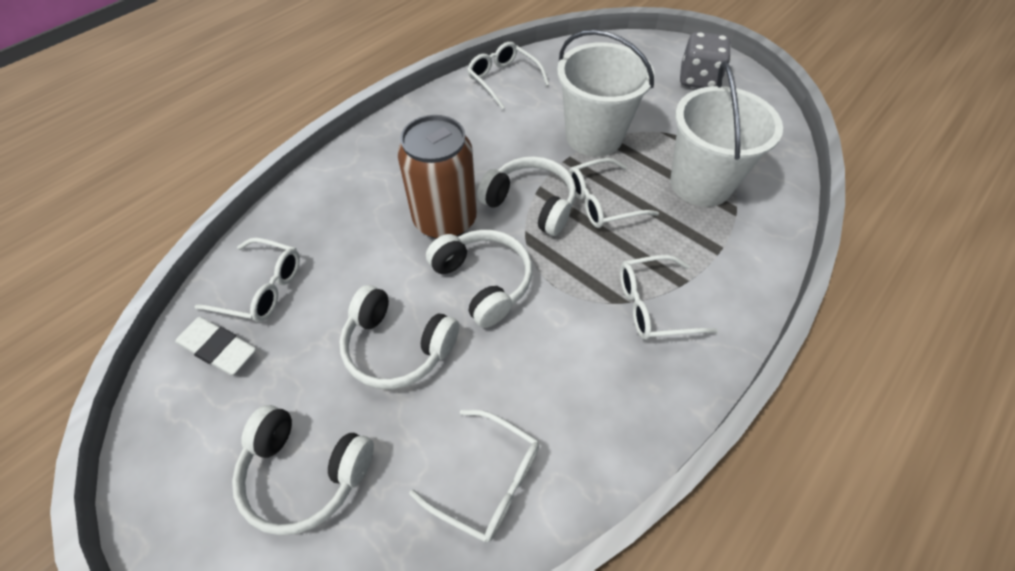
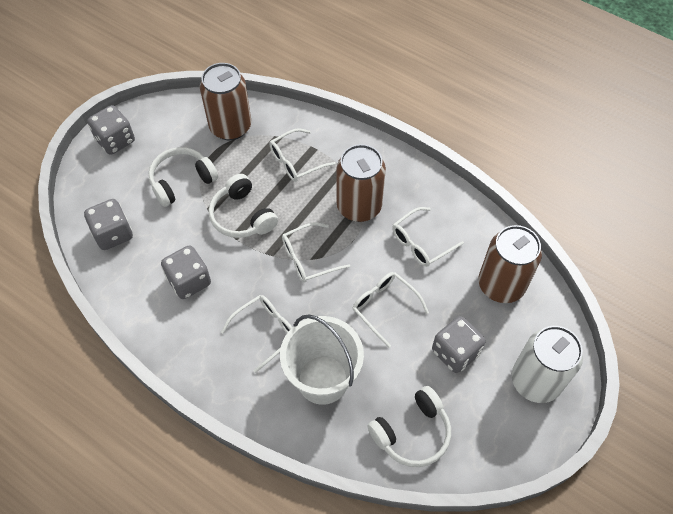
brown can: 1 -> 3
grey dice: 1 -> 4
white bucket: 2 -> 1
white can: 0 -> 1
white eraser: 1 -> 0
white headphones: 4 -> 3

